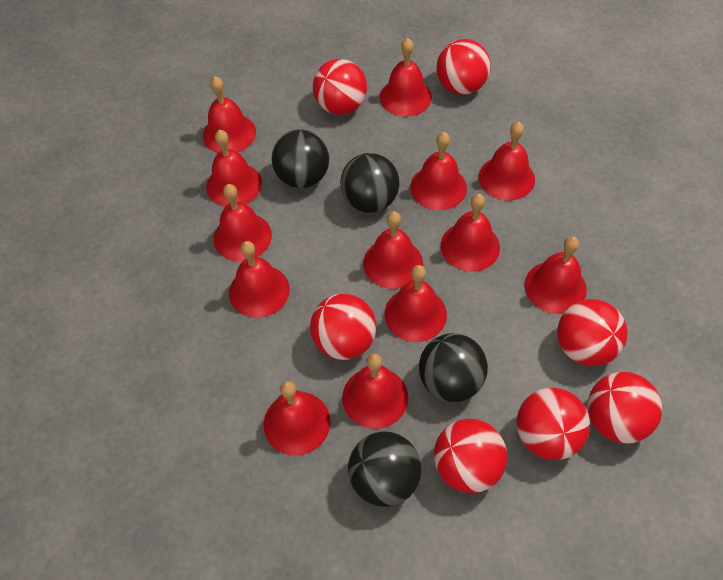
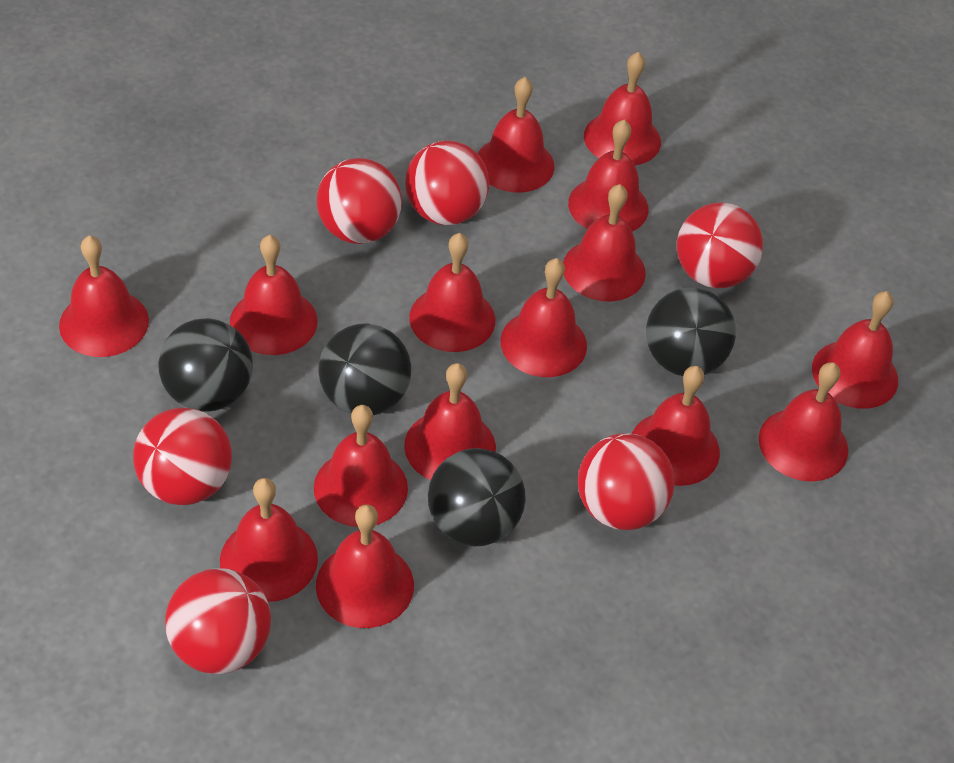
red ball: 7 -> 6
red bell: 13 -> 15

